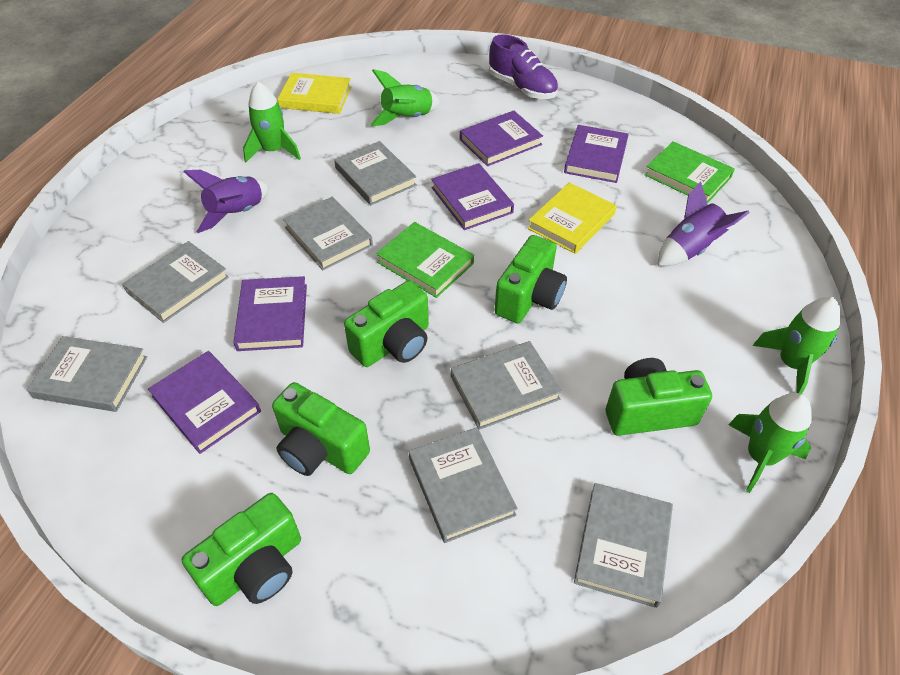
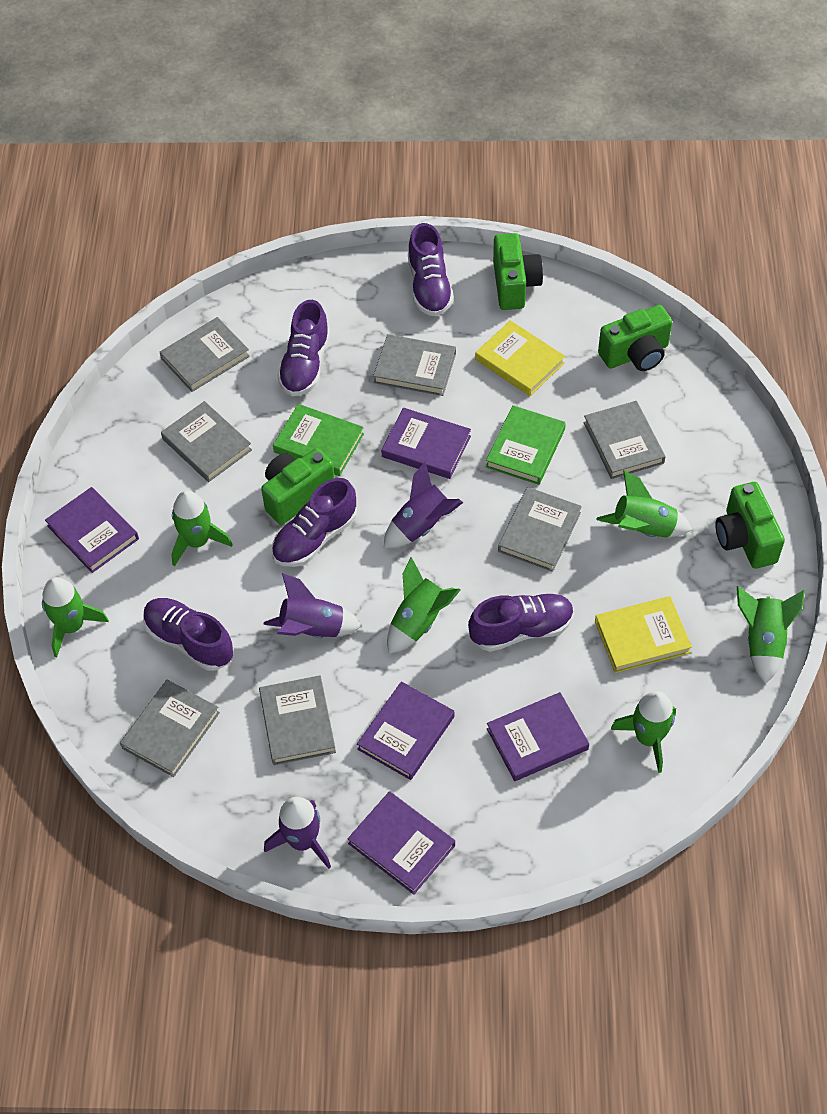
green camera: 5 -> 4
green rocket: 4 -> 6
purple rocket: 2 -> 3
purple shoe: 1 -> 5

